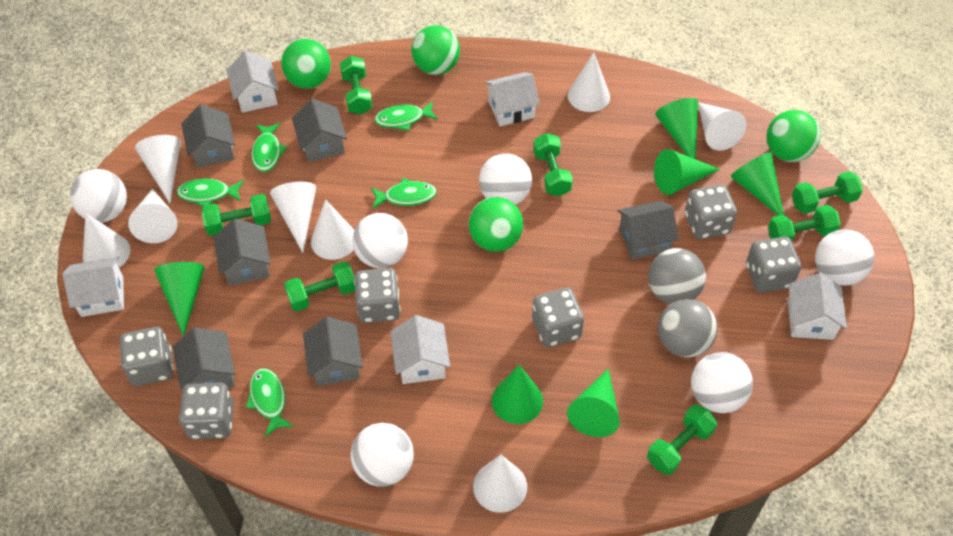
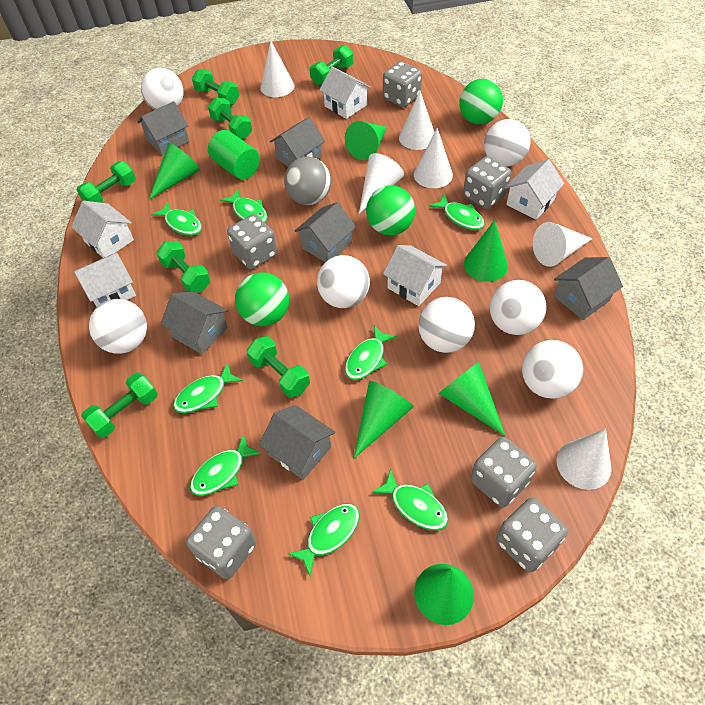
green ball: 4 -> 3
green cylinder: 0 -> 1
green fish: 5 -> 8
grey ball: 2 -> 1
white ball: 6 -> 7
white cone: 8 -> 6

